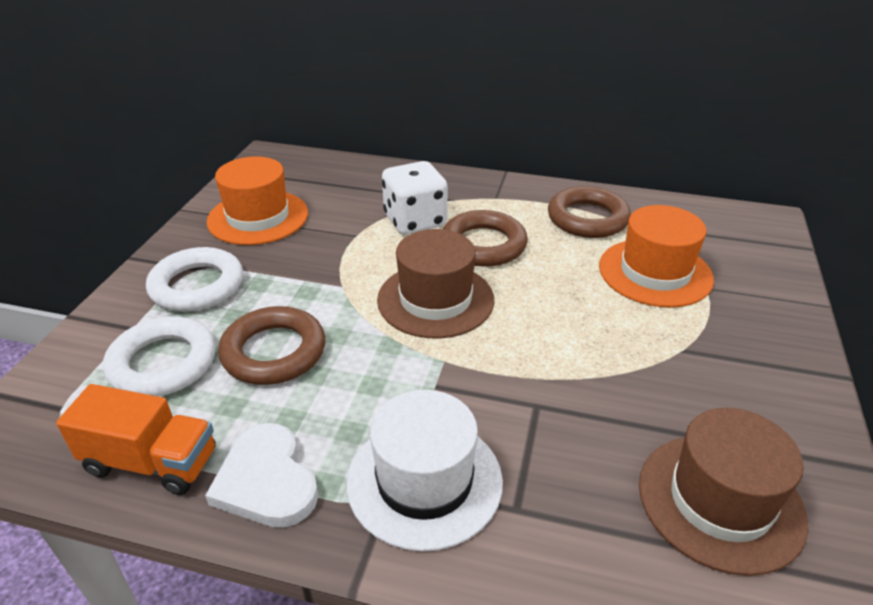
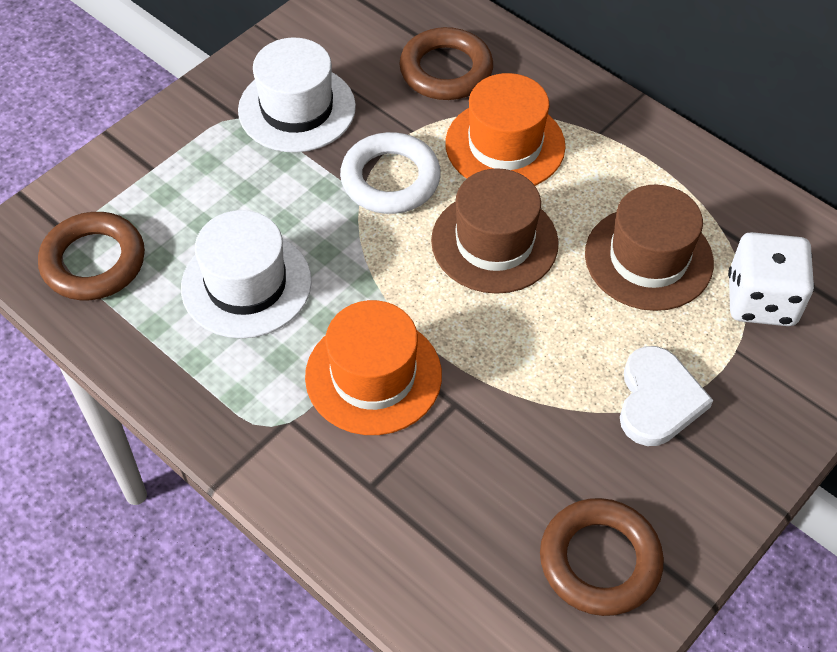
orange truck: 1 -> 0
white hat: 1 -> 2
white ring: 2 -> 1

